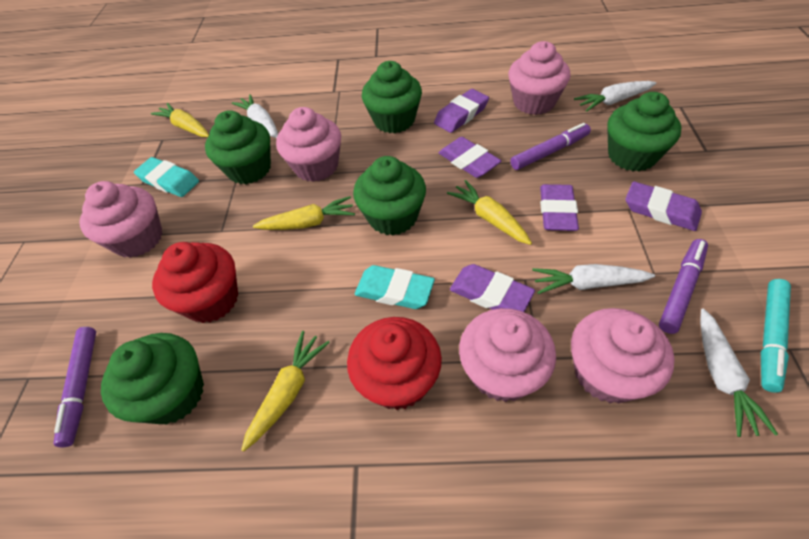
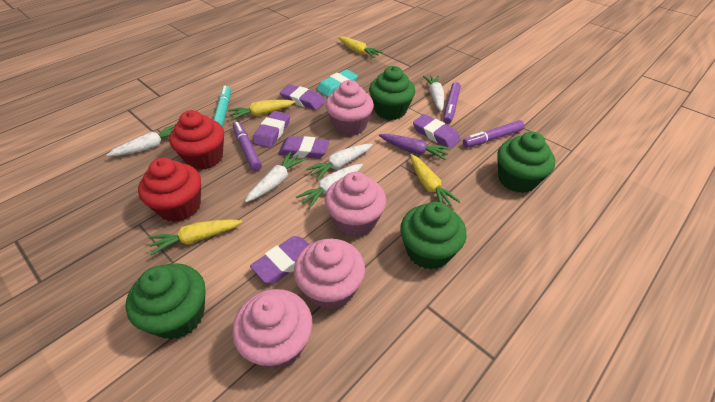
green cupcake: 5 -> 4
pink cupcake: 5 -> 4
purple carrot: 0 -> 1
turquoise eraser: 2 -> 1
white carrot: 4 -> 5

